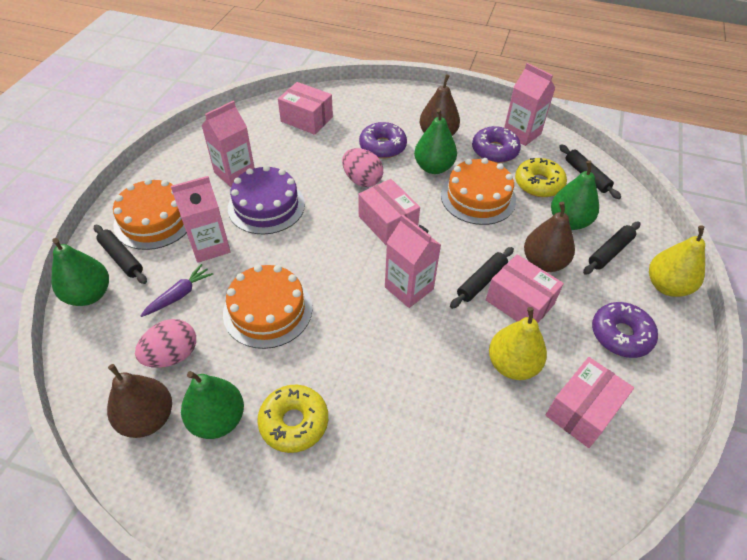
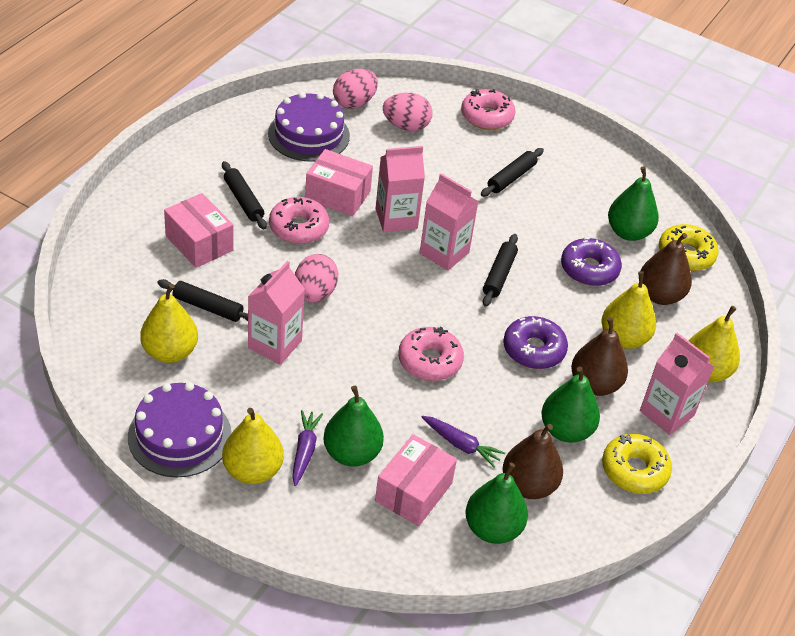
orange cake: 3 -> 0
pink box: 4 -> 3
pink donut: 0 -> 3
pink egg: 2 -> 3
purple cake: 1 -> 2
purple carrot: 1 -> 2
purple donut: 3 -> 2
yellow pear: 2 -> 4

